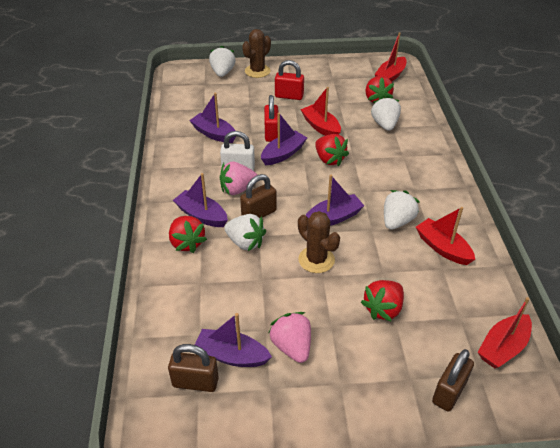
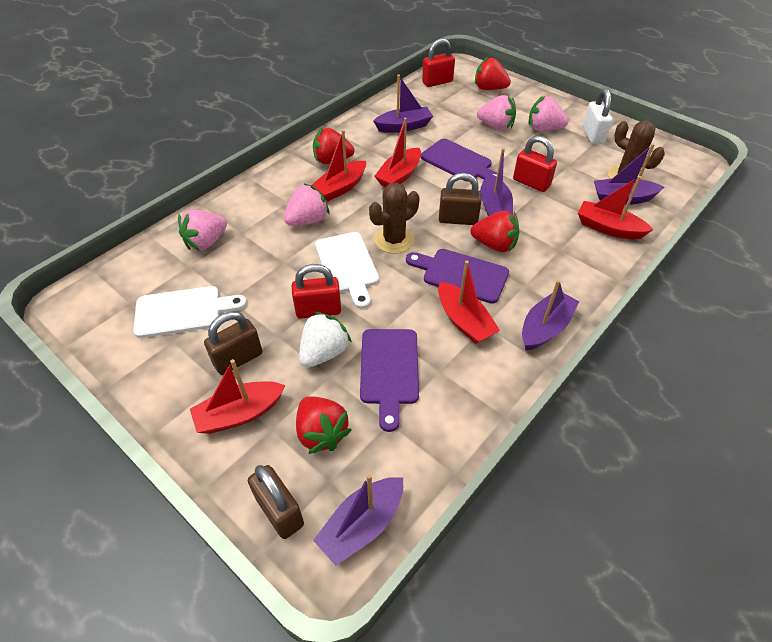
pink strawberry: 2 -> 4
purple cutting board: 0 -> 3
red boat: 4 -> 5
red padlock: 2 -> 3
white cutting board: 0 -> 2
white strawberry: 4 -> 1

